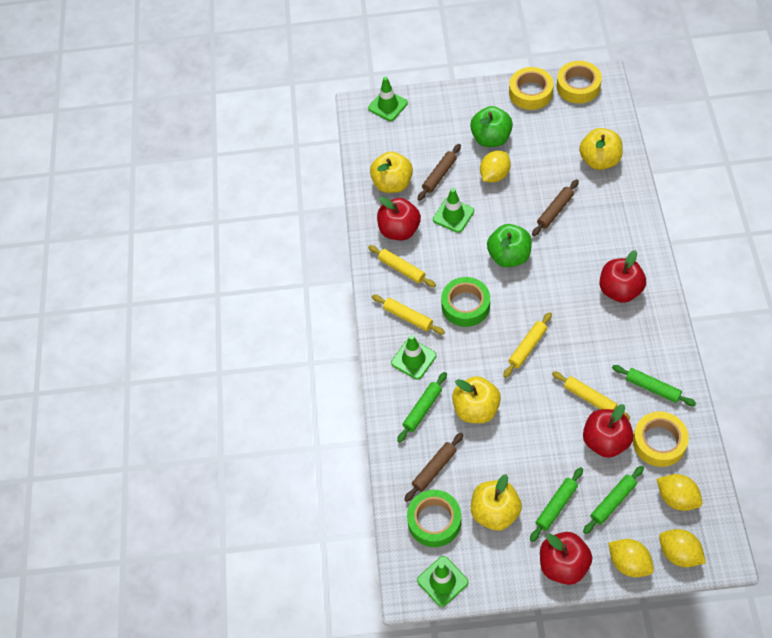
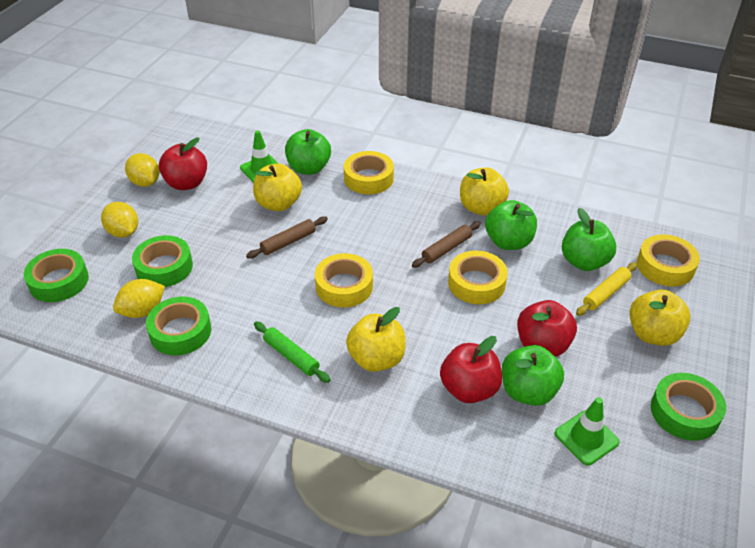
brown rolling pin: 3 -> 2
green apple: 2 -> 4
green rolling pin: 4 -> 1
green tape: 2 -> 4
green traffic cone: 4 -> 2
red apple: 4 -> 3
yellow lemon: 4 -> 3
yellow rolling pin: 4 -> 1
yellow tape: 3 -> 4

